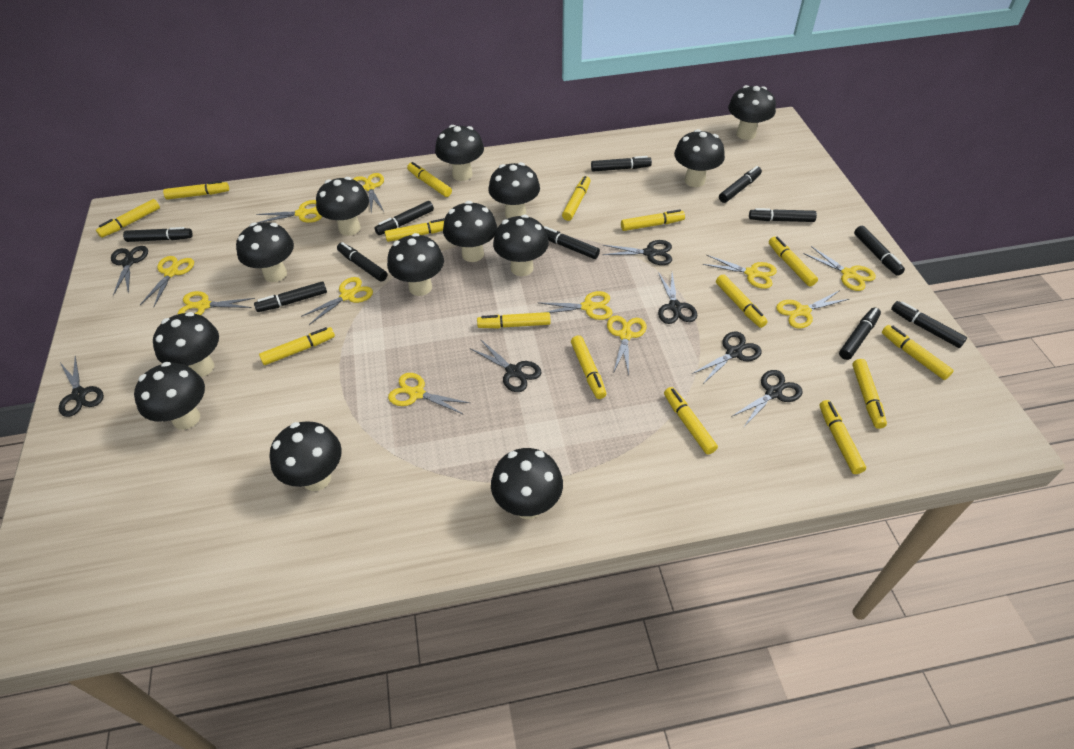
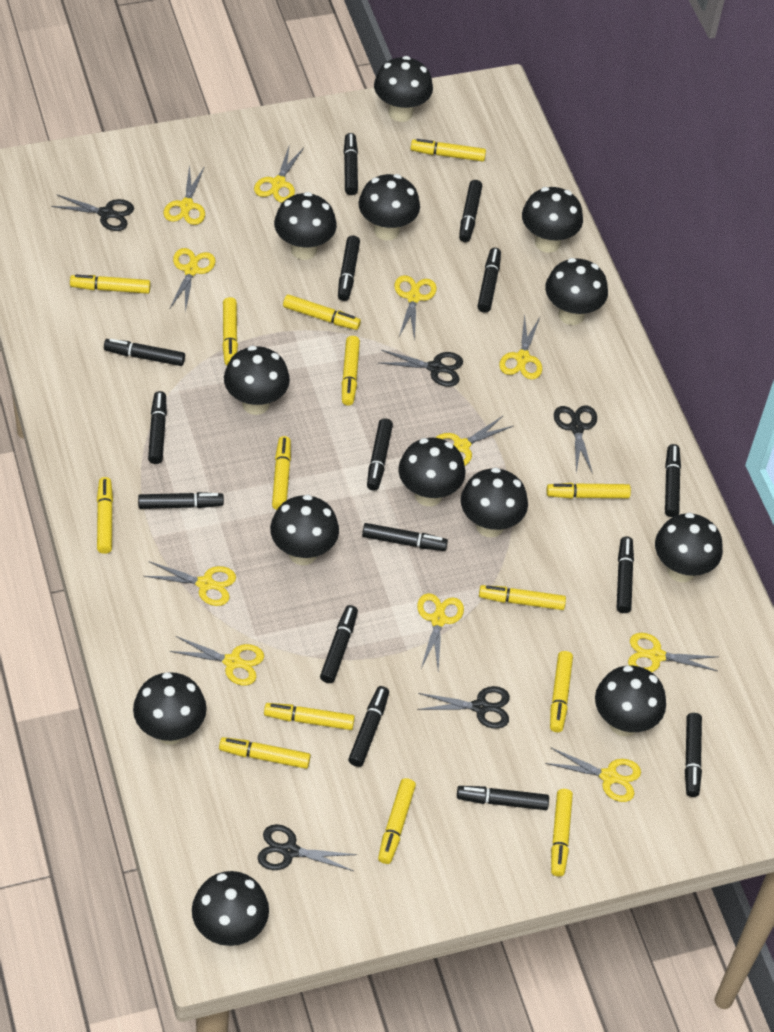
black marker: 11 -> 15
black scissors: 7 -> 5
yellow marker: 15 -> 14

